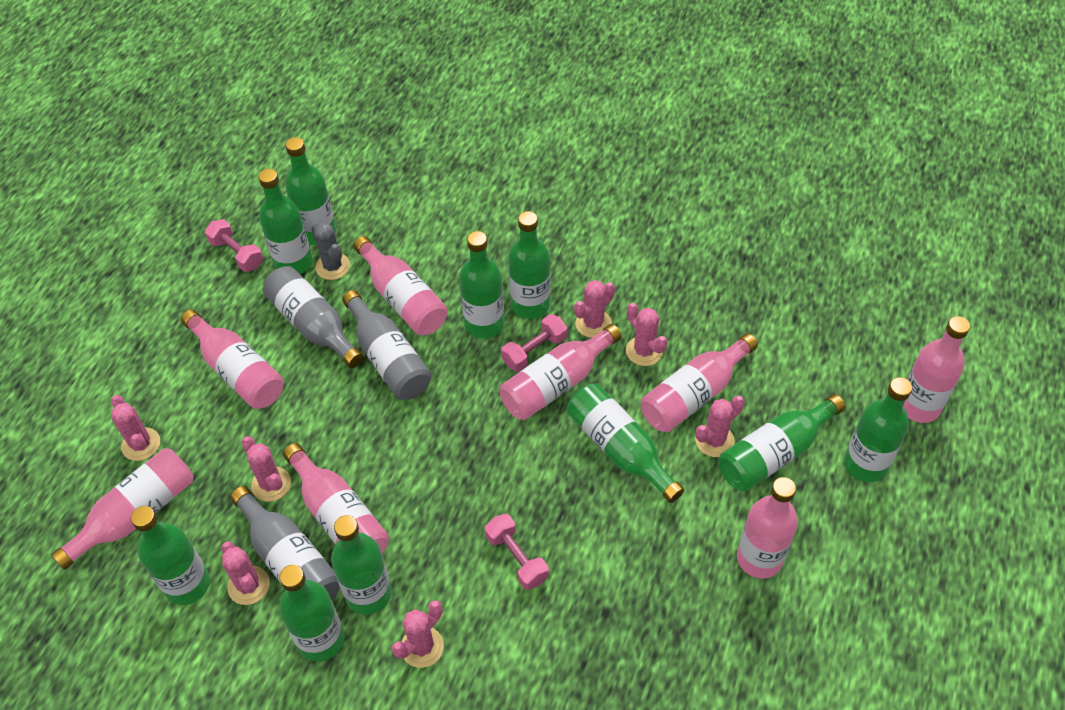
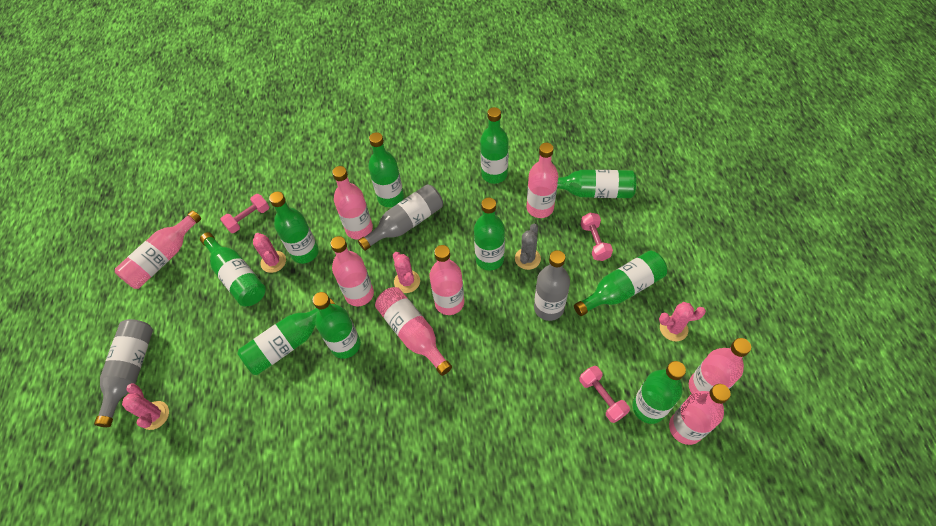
pink cactus: 7 -> 4

